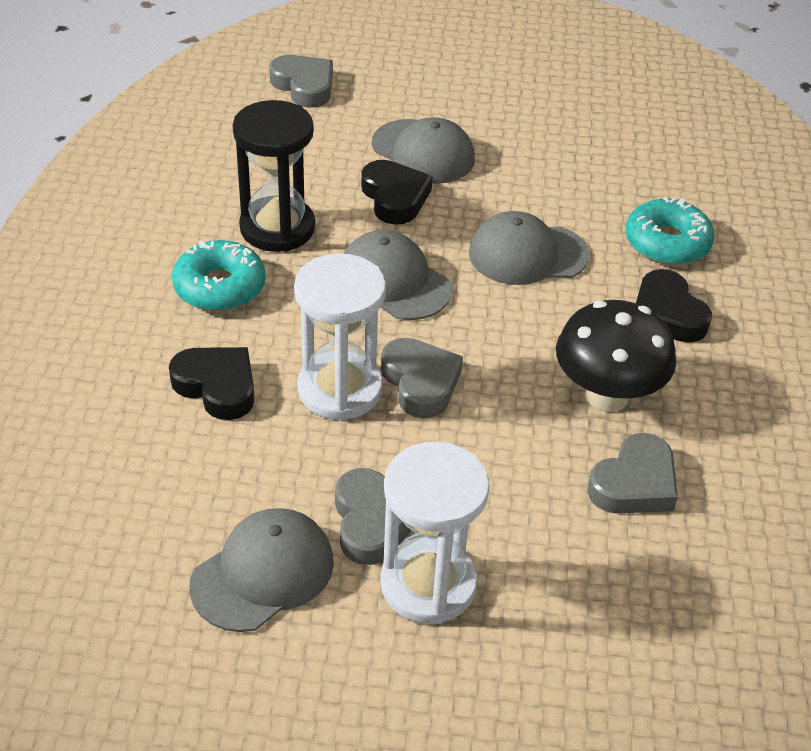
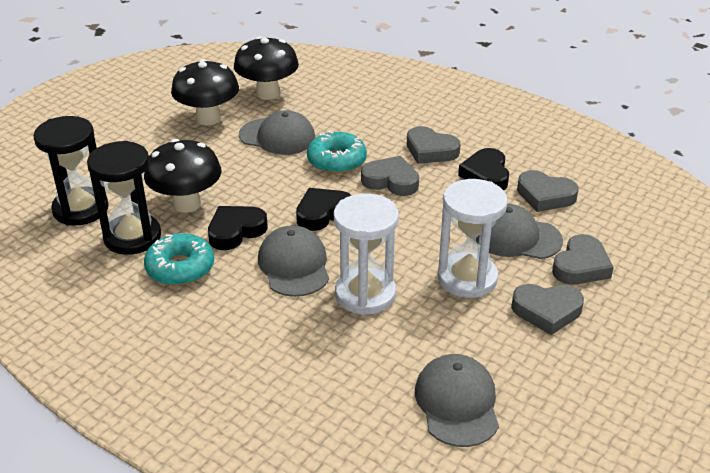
black hourglass: 1 -> 2
black mushroom: 1 -> 3
grey heart: 4 -> 5

